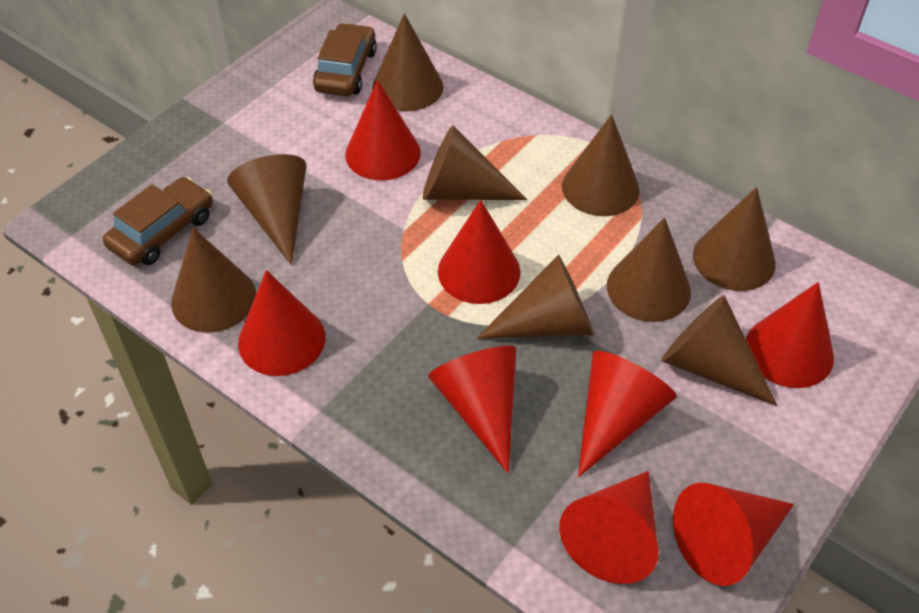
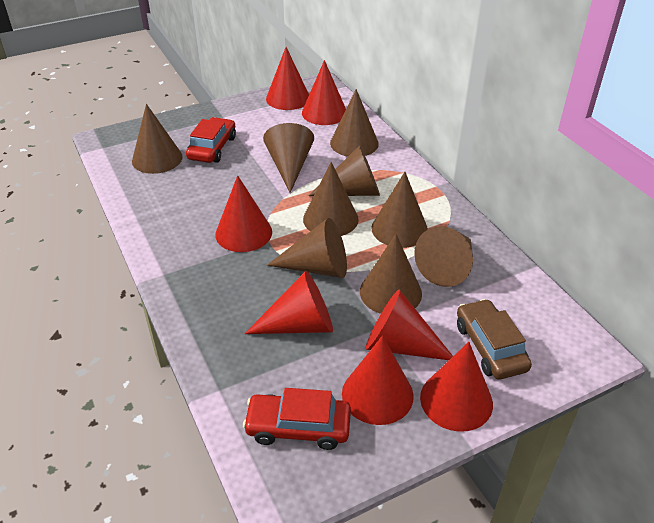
brown car: 2 -> 1
red car: 0 -> 2
red cone: 8 -> 7

